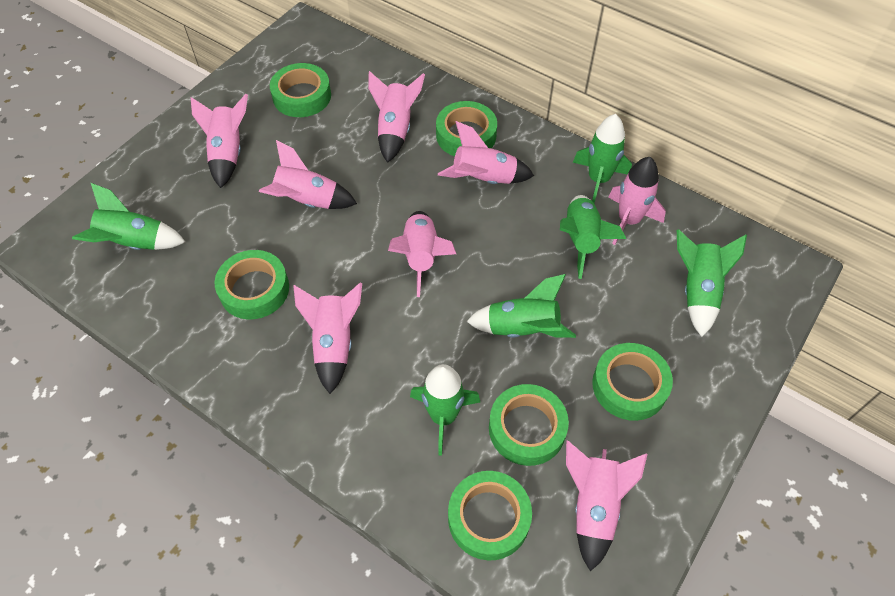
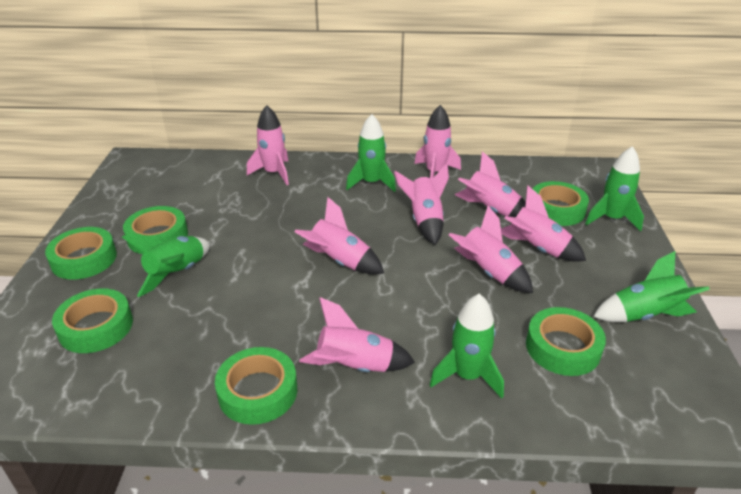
green rocket: 6 -> 5

